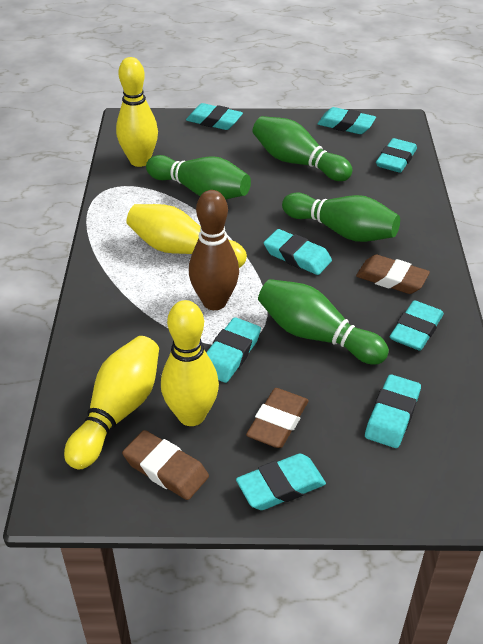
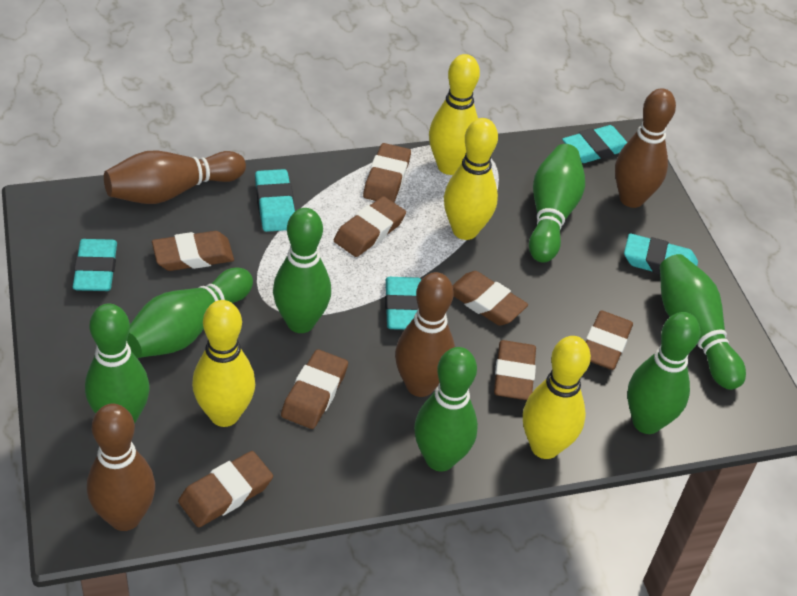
brown bowling pin: 1 -> 4
brown eraser: 3 -> 8
green bowling pin: 4 -> 7
turquoise eraser: 8 -> 5

